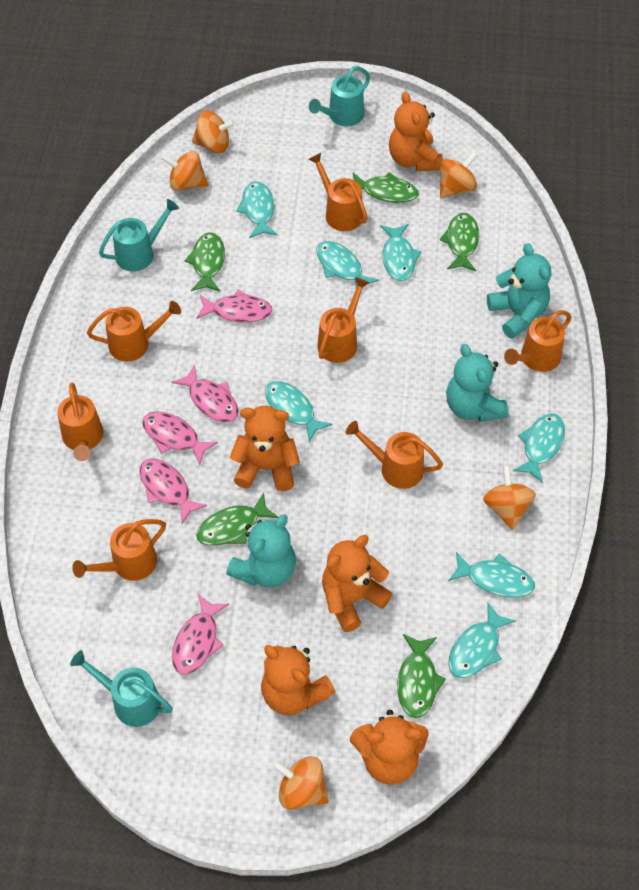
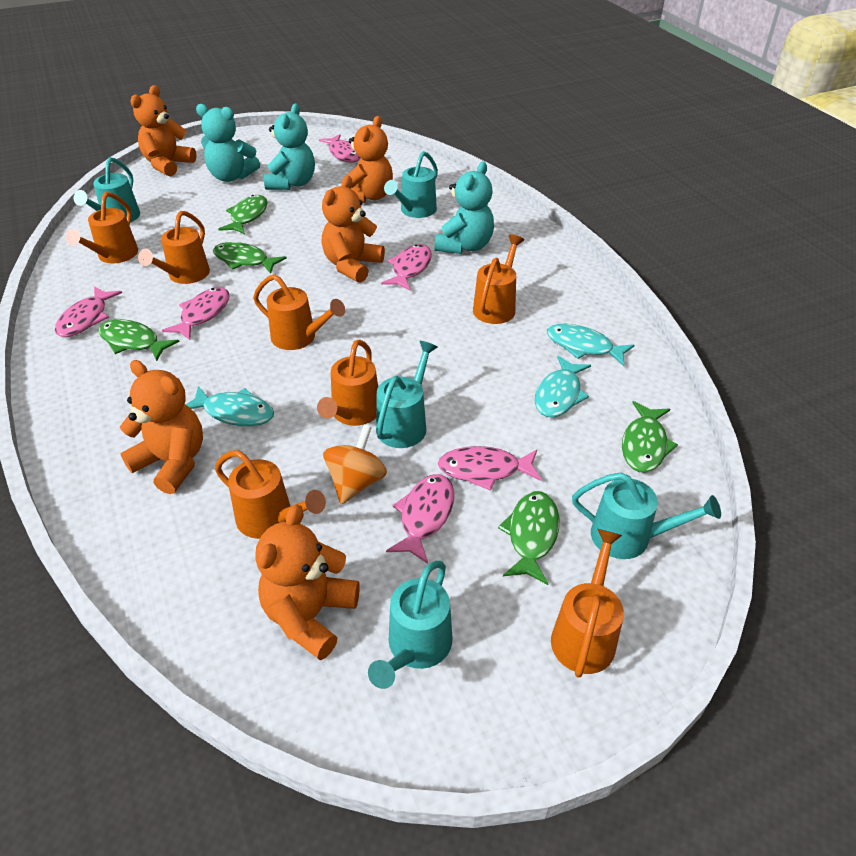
orange spinning top: 5 -> 1
pink fish: 5 -> 6
turquoise fish: 7 -> 3
turquoise watering can: 3 -> 5

